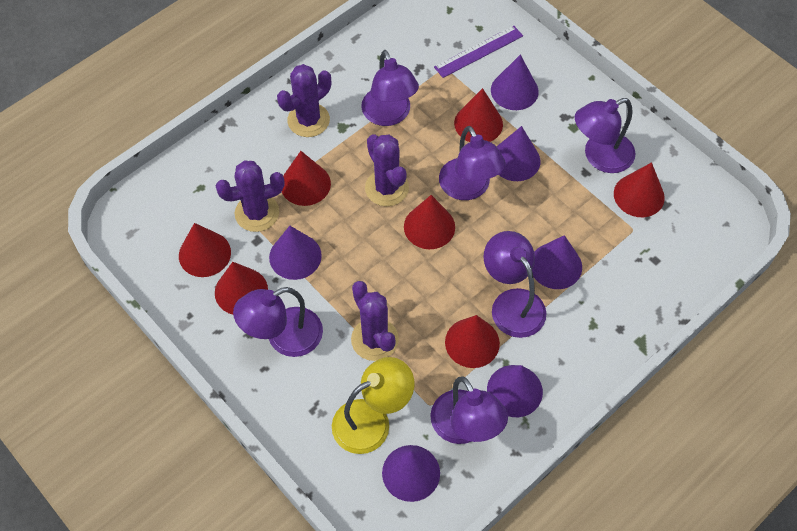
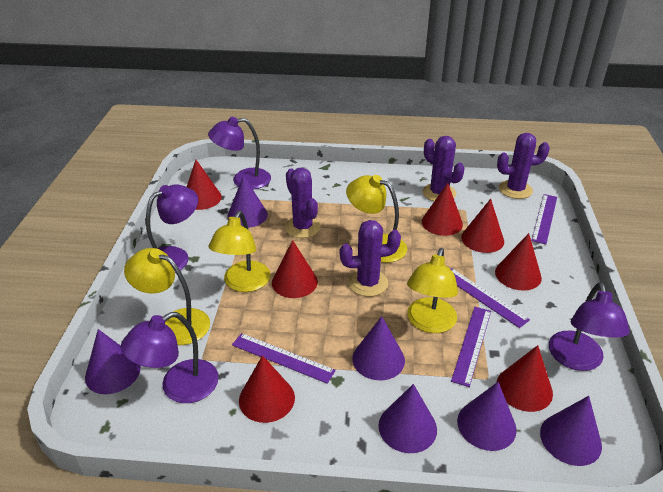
purple lamp: 6 -> 4
purple ruler: 1 -> 4
yellow lamp: 1 -> 4

